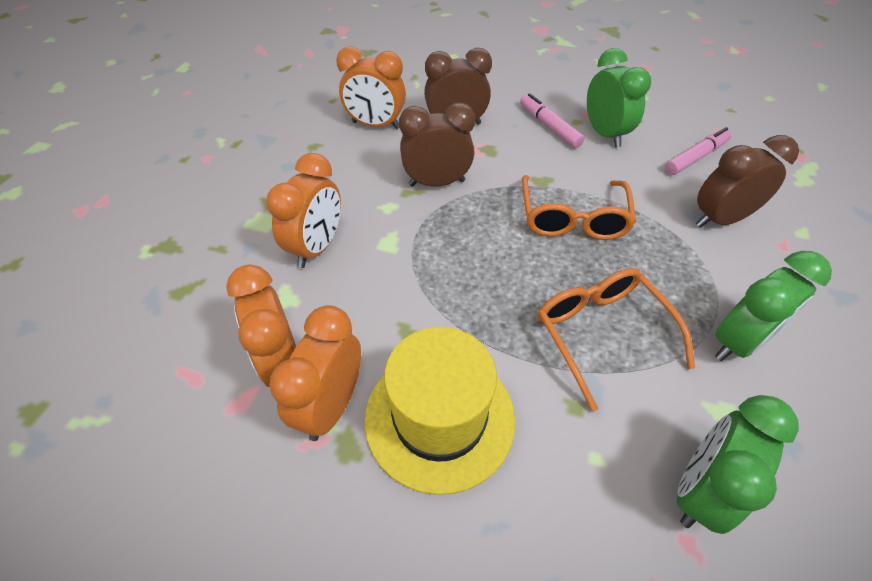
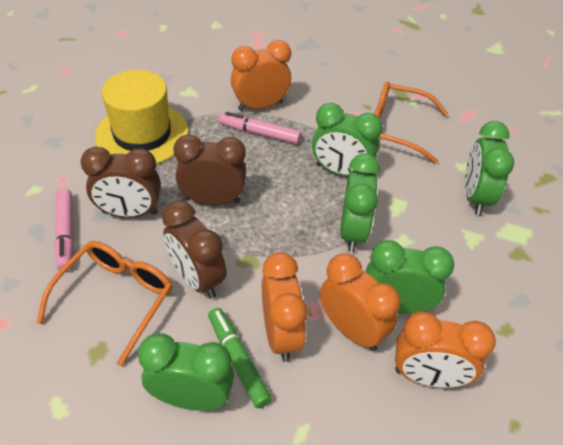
green clock: 3 -> 5
green marker: 0 -> 1

